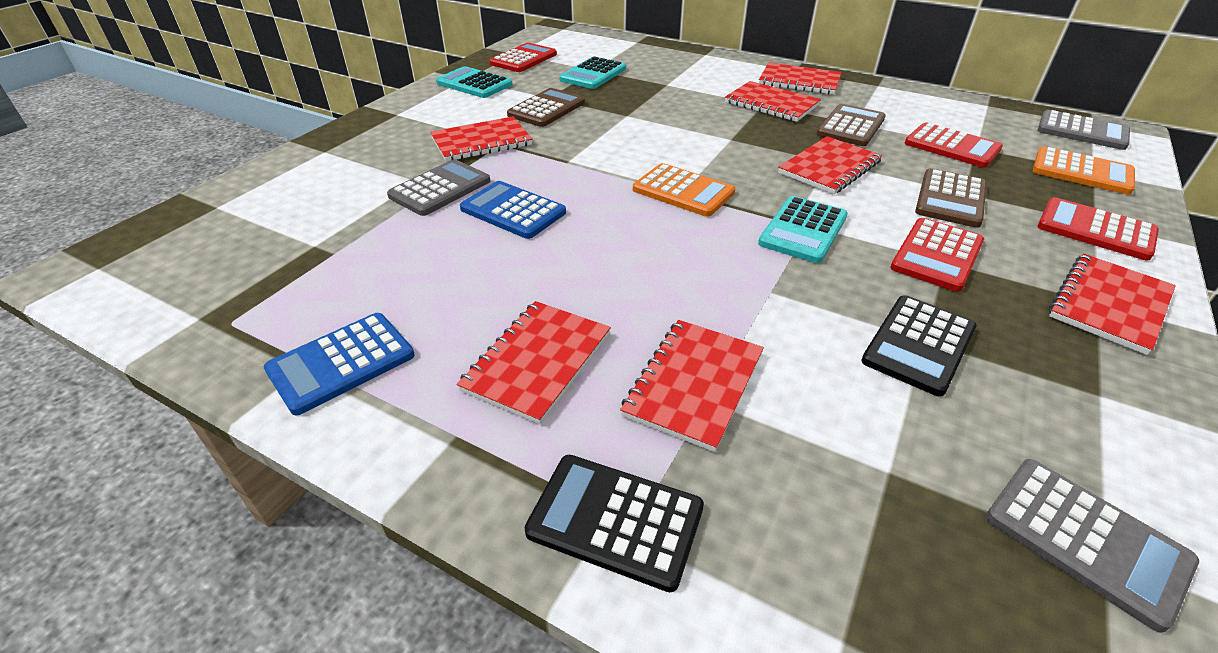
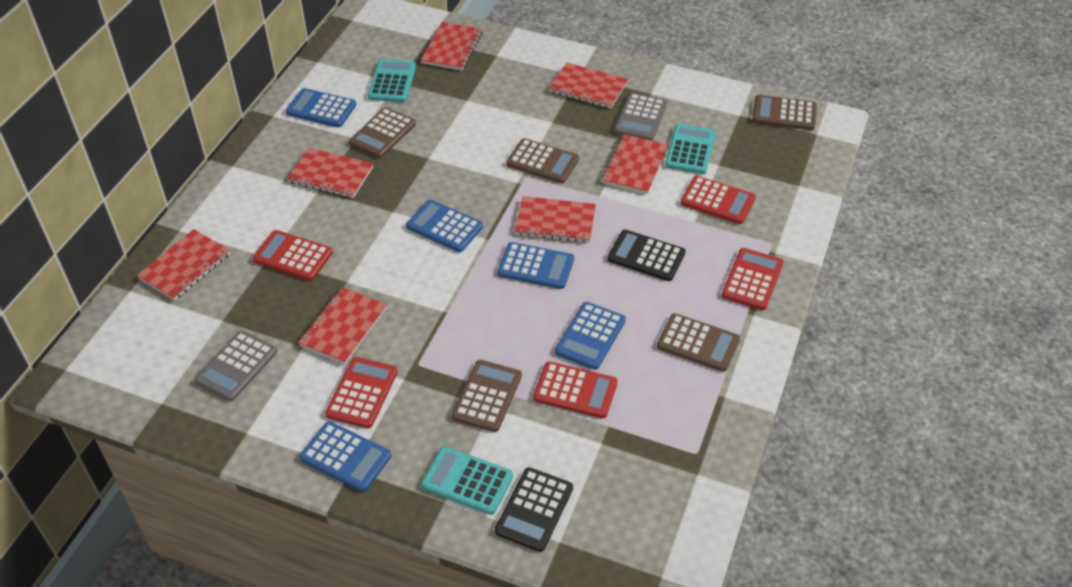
blue calculator: 2 -> 5
brown calculator: 3 -> 5
grey calculator: 3 -> 2
orange calculator: 2 -> 0
red calculator: 4 -> 5

